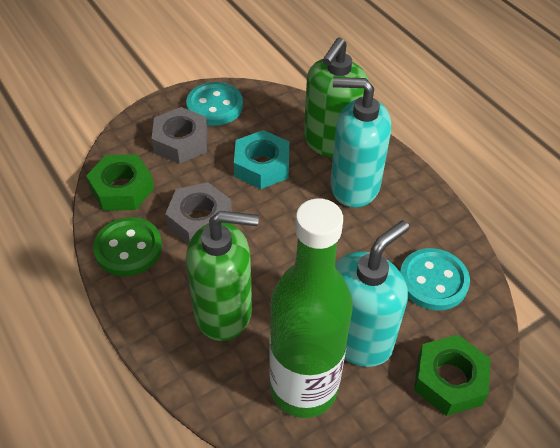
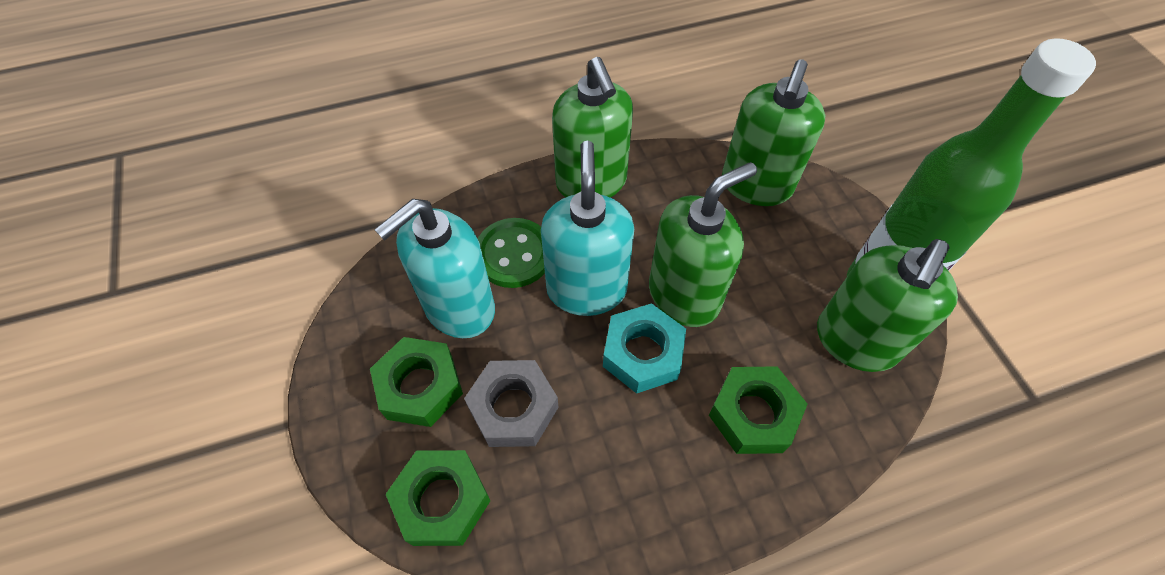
green nut: 2 -> 3
green soap dispenser: 2 -> 4
grey nut: 2 -> 1
turquoise button: 2 -> 0

